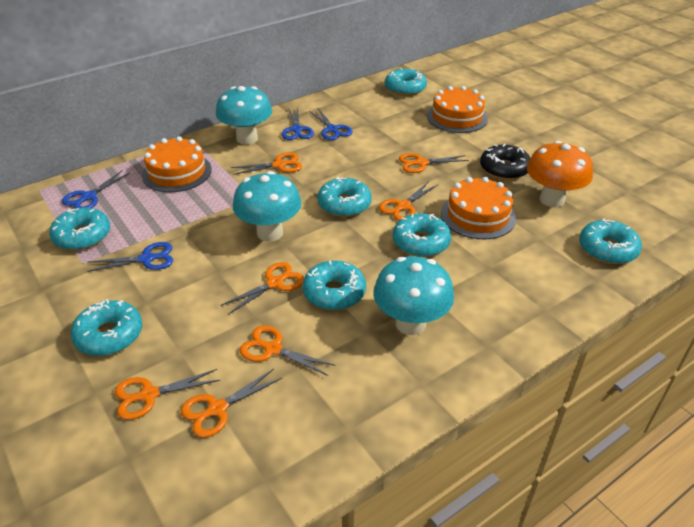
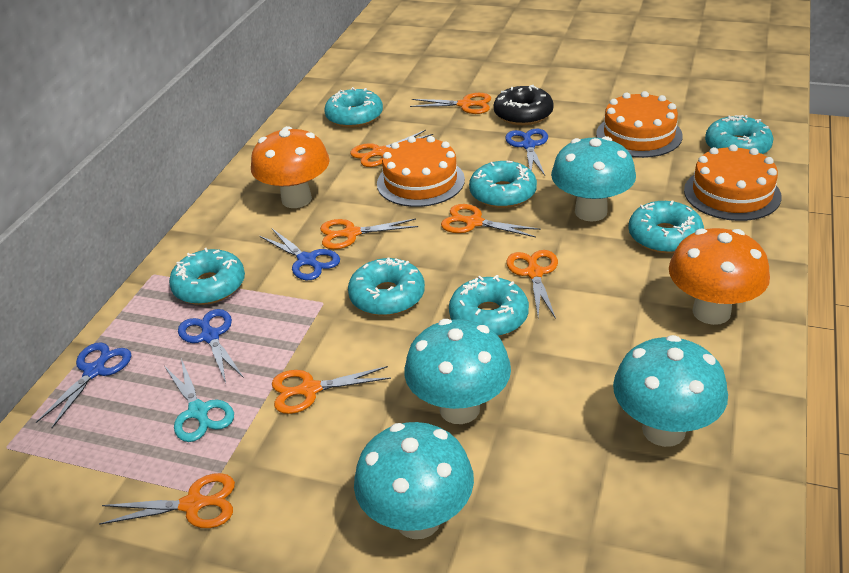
orange mushroom: 1 -> 2
turquoise mushroom: 3 -> 4
turquoise scissors: 0 -> 1

